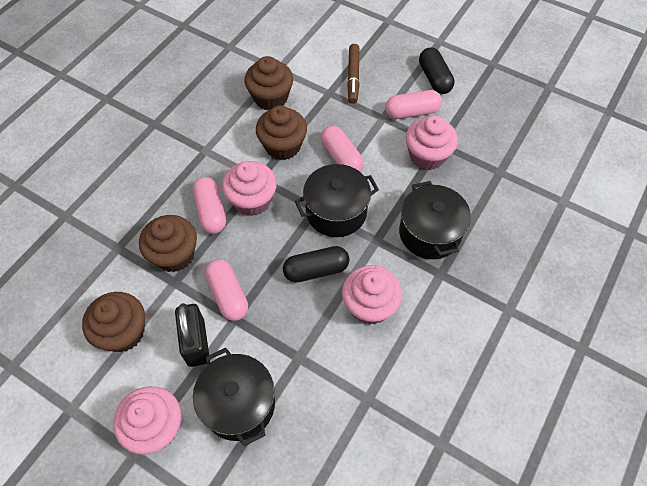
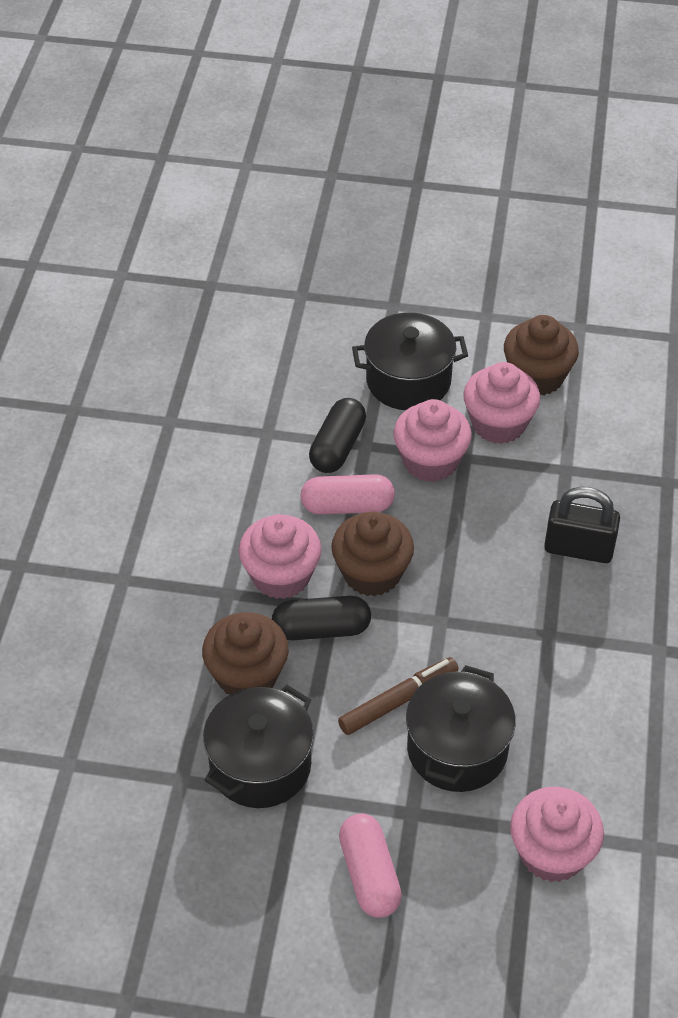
brown cupcake: 4 -> 3
pink capsule: 4 -> 2

